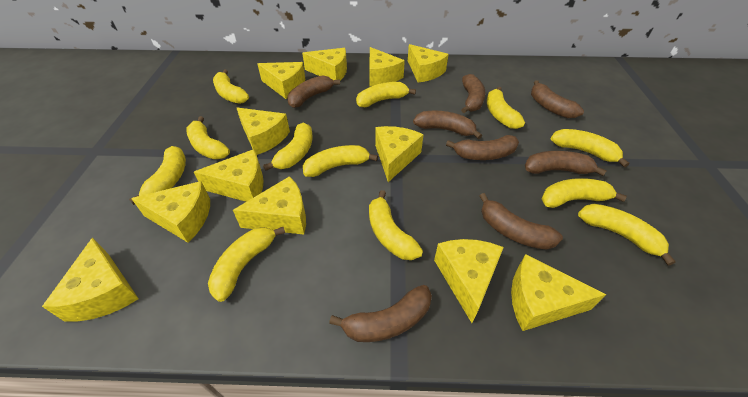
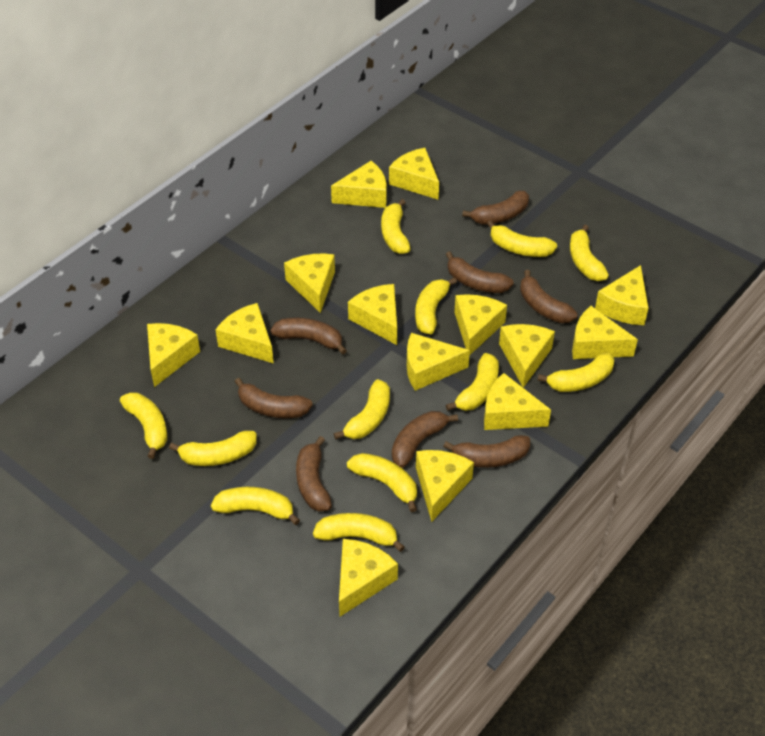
yellow cheese: 12 -> 14

